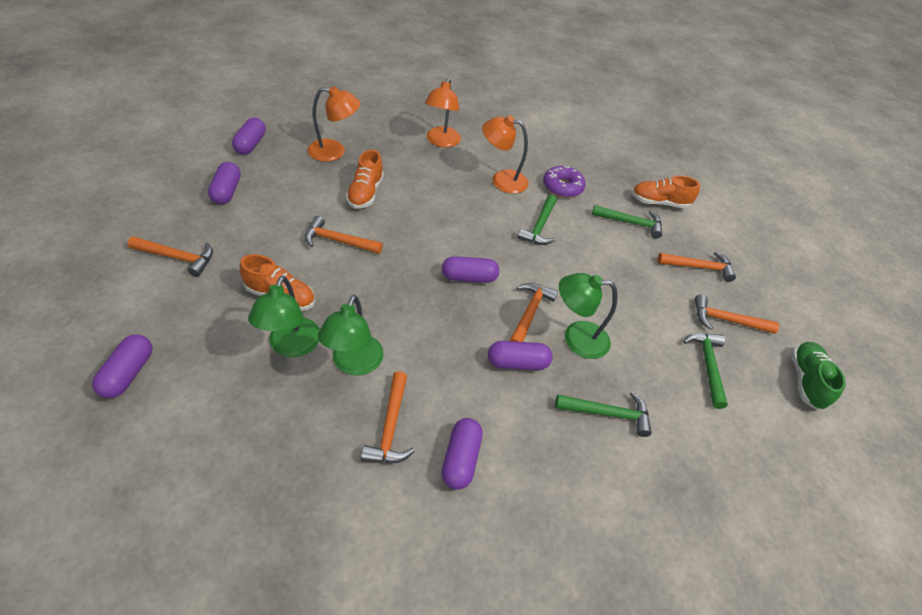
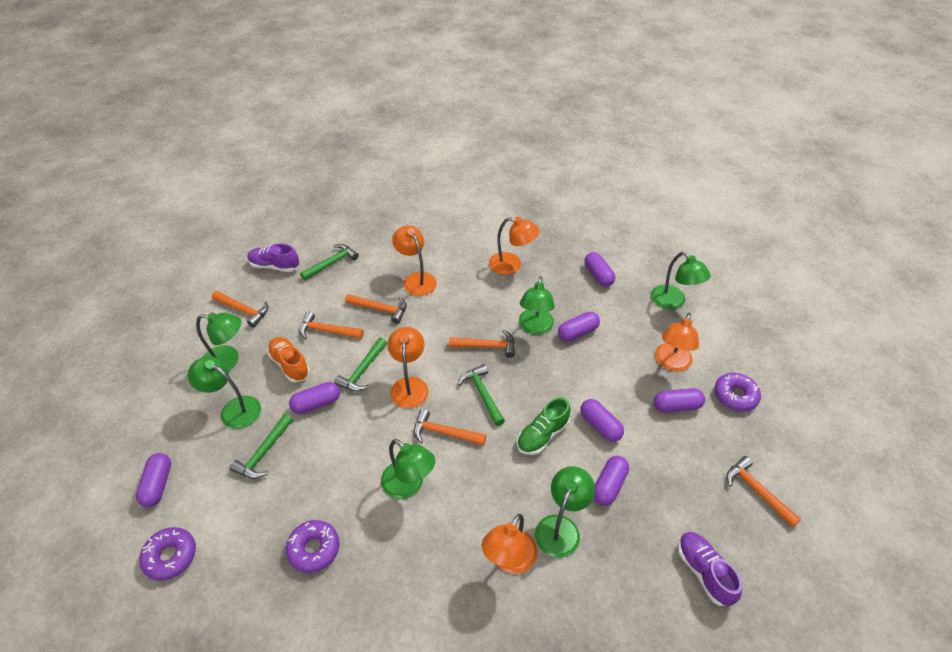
green lamp: 3 -> 6
orange lamp: 3 -> 5
orange shoe: 3 -> 1
purple capsule: 6 -> 7
purple donut: 1 -> 3
purple shoe: 0 -> 2

